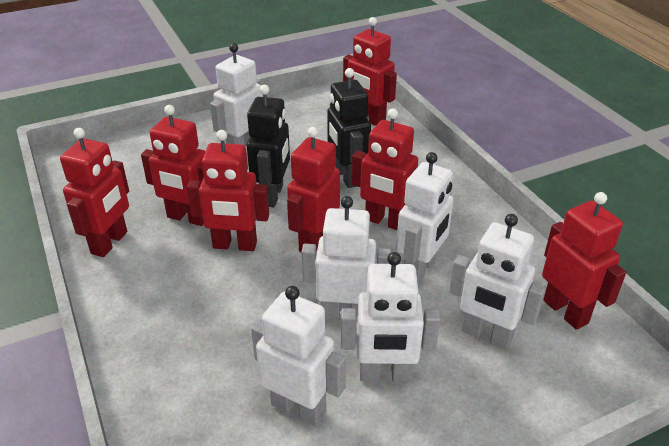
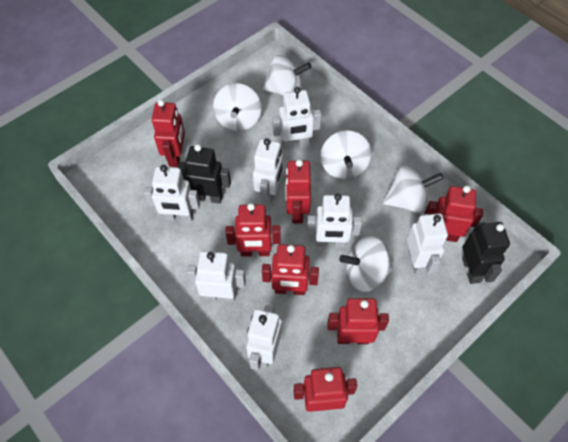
white robot: 6 -> 7
white spinning top: 0 -> 5

